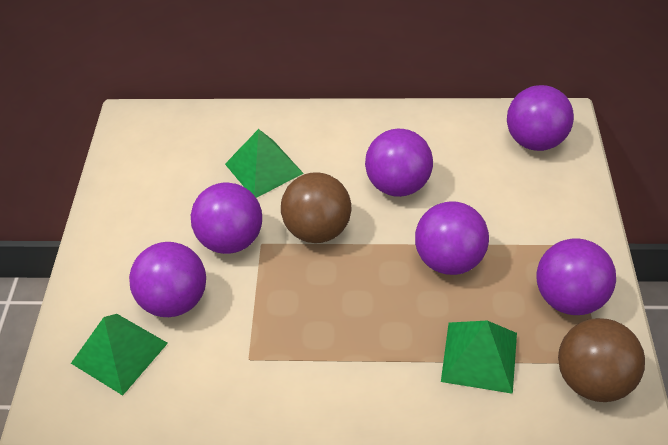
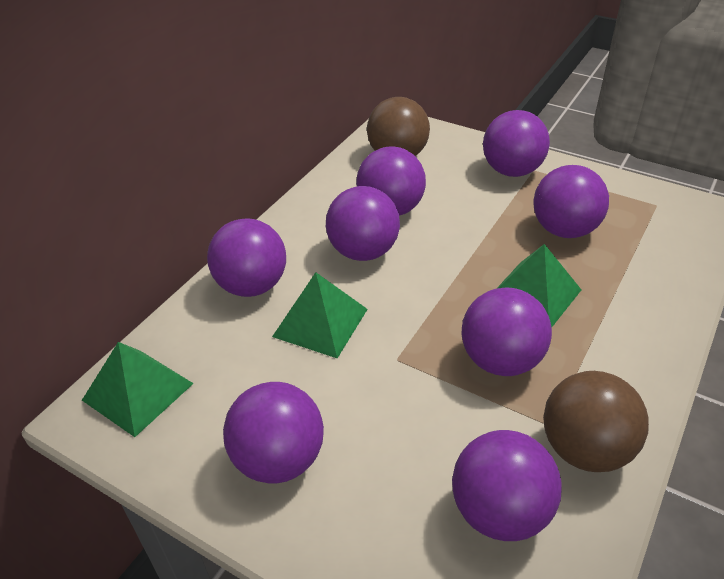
purple ball: 6 -> 8

